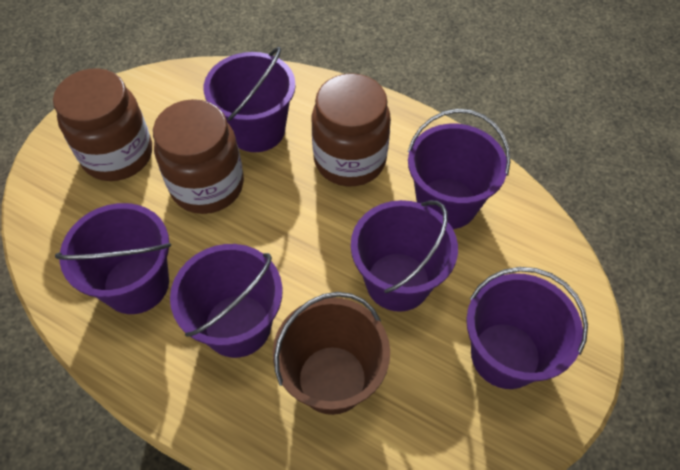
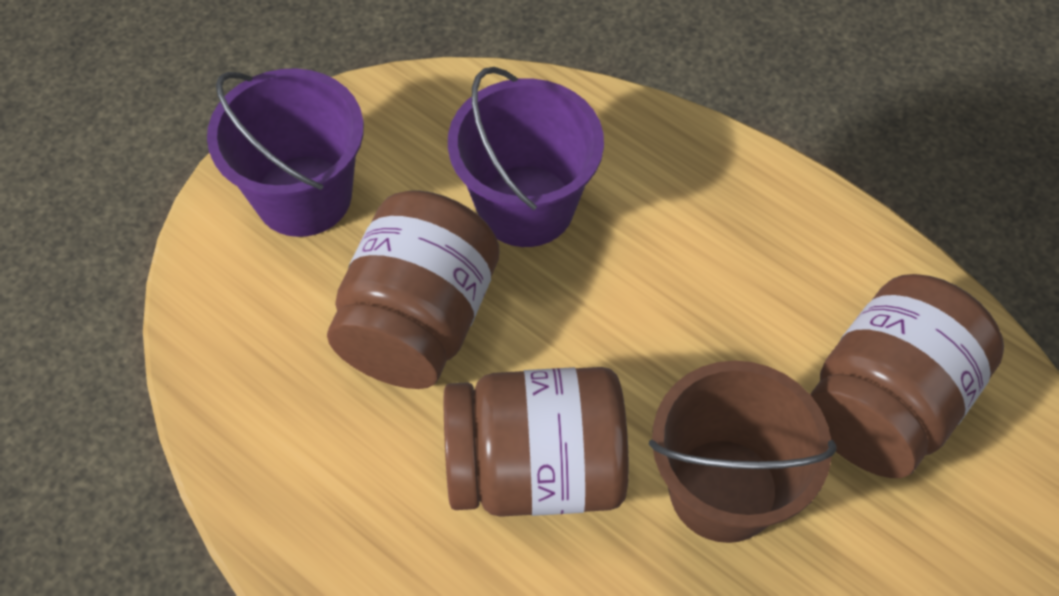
purple bucket: 6 -> 2

